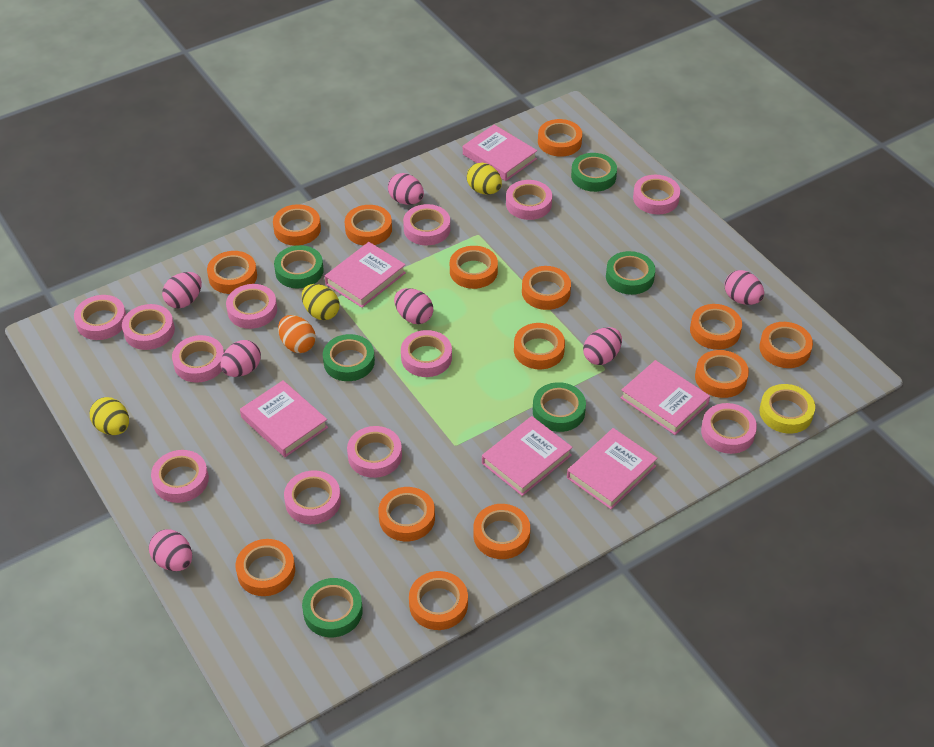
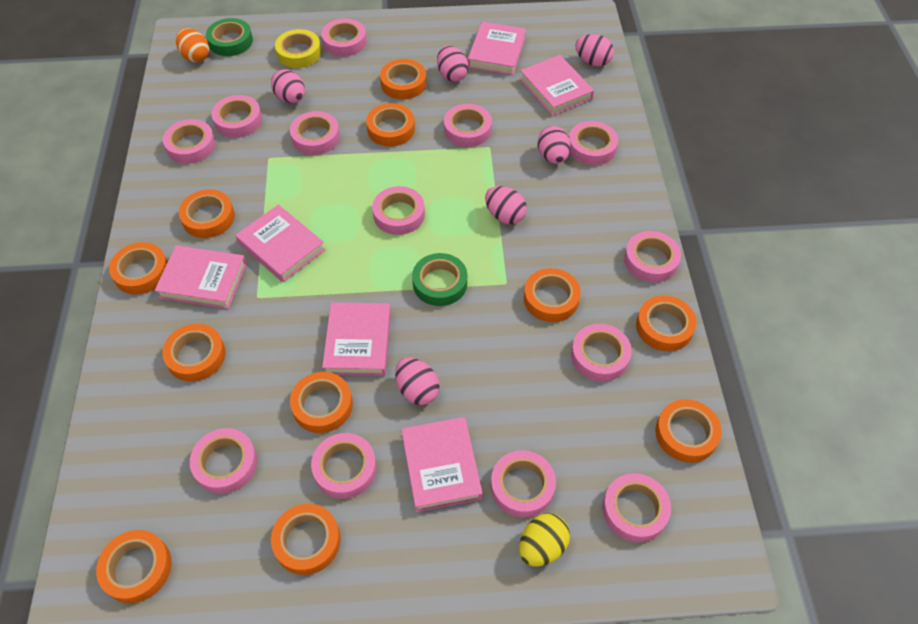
green tape: 6 -> 2
orange tape: 14 -> 11
pink egg: 7 -> 6
pink tape: 12 -> 13
yellow egg: 3 -> 1

